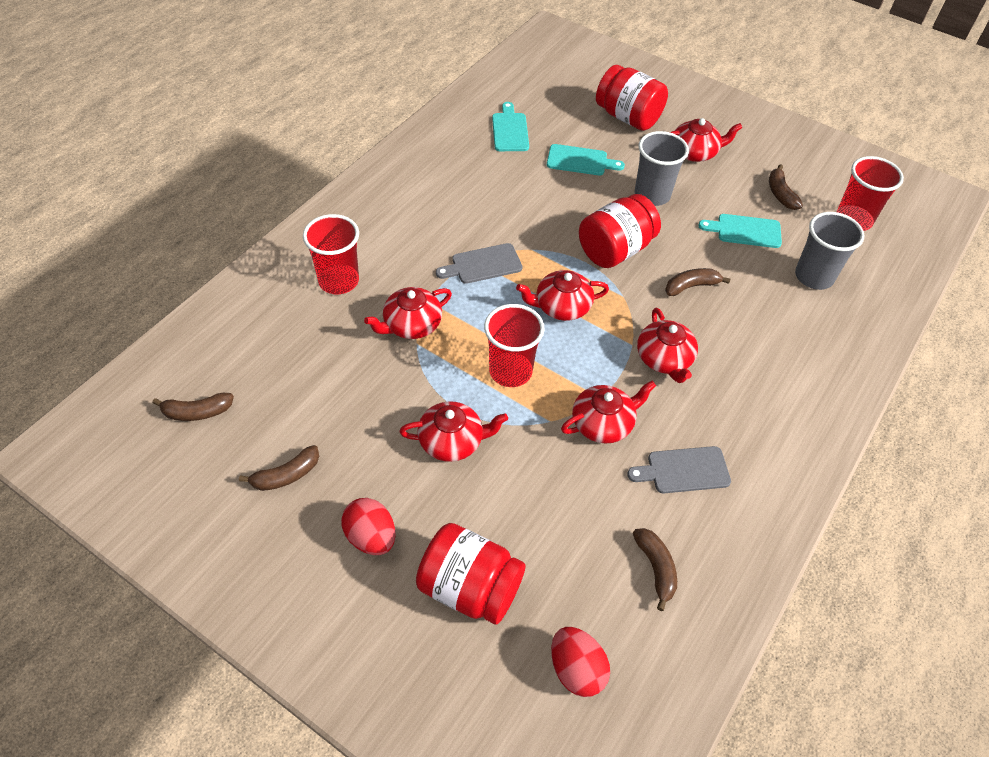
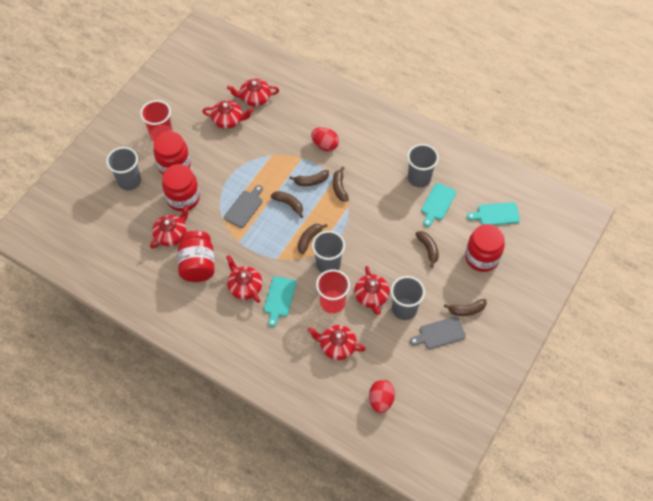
brown banana: 5 -> 6
grey cup: 2 -> 4
red cup: 3 -> 2
red jar: 3 -> 4

